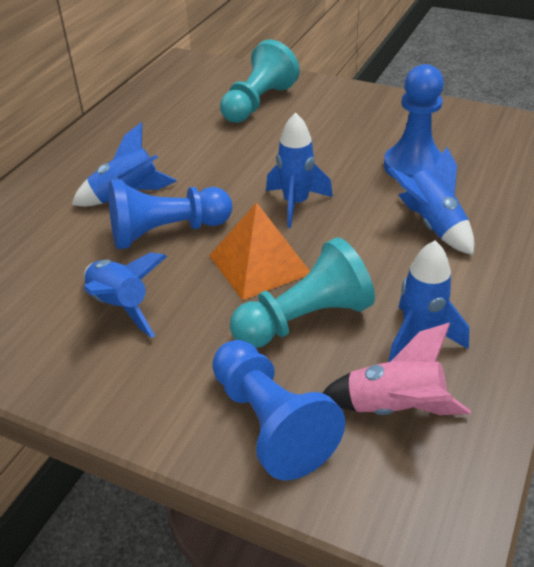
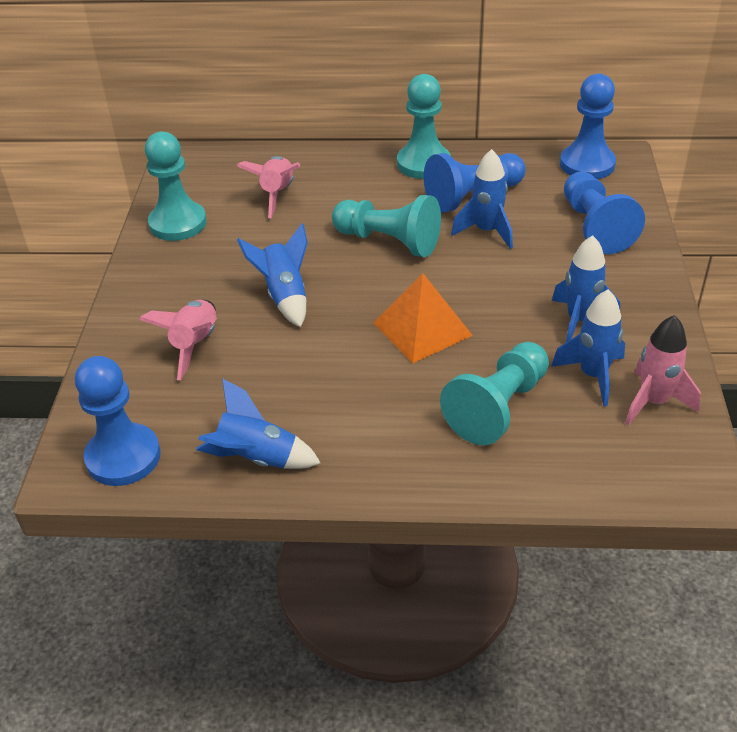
blue pawn: 3 -> 4
pink rocket: 1 -> 3
turquoise pawn: 2 -> 4

